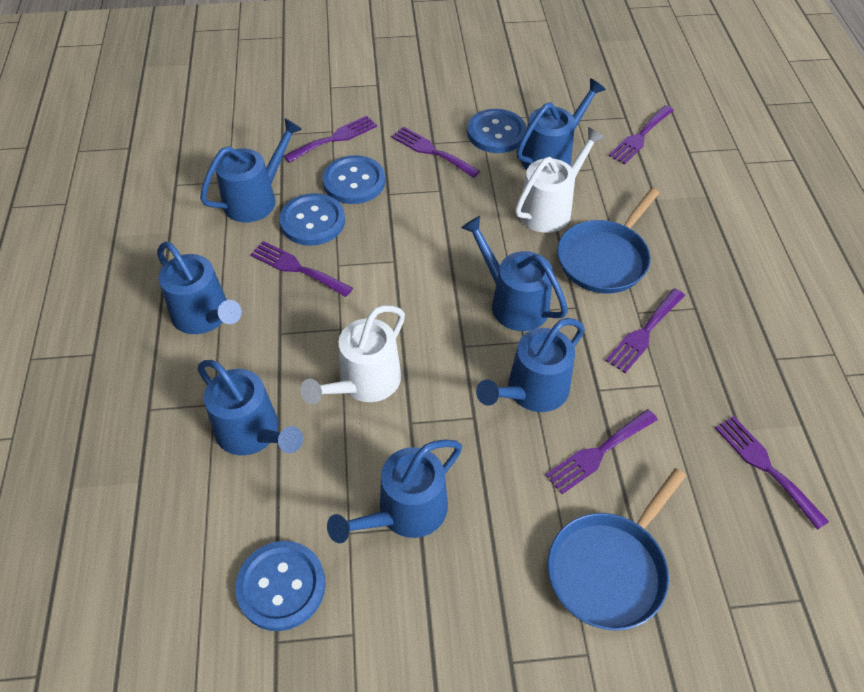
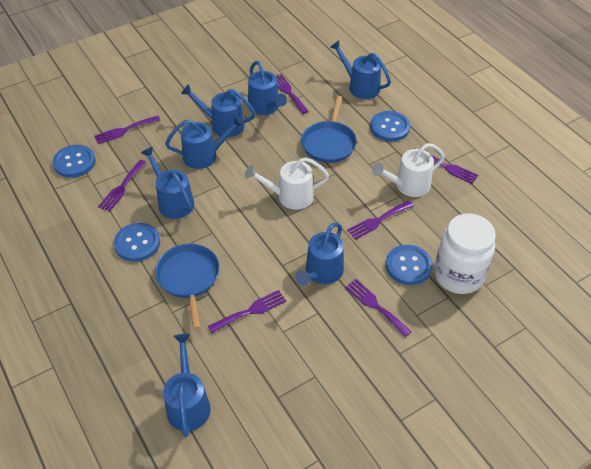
white jar: 0 -> 1

